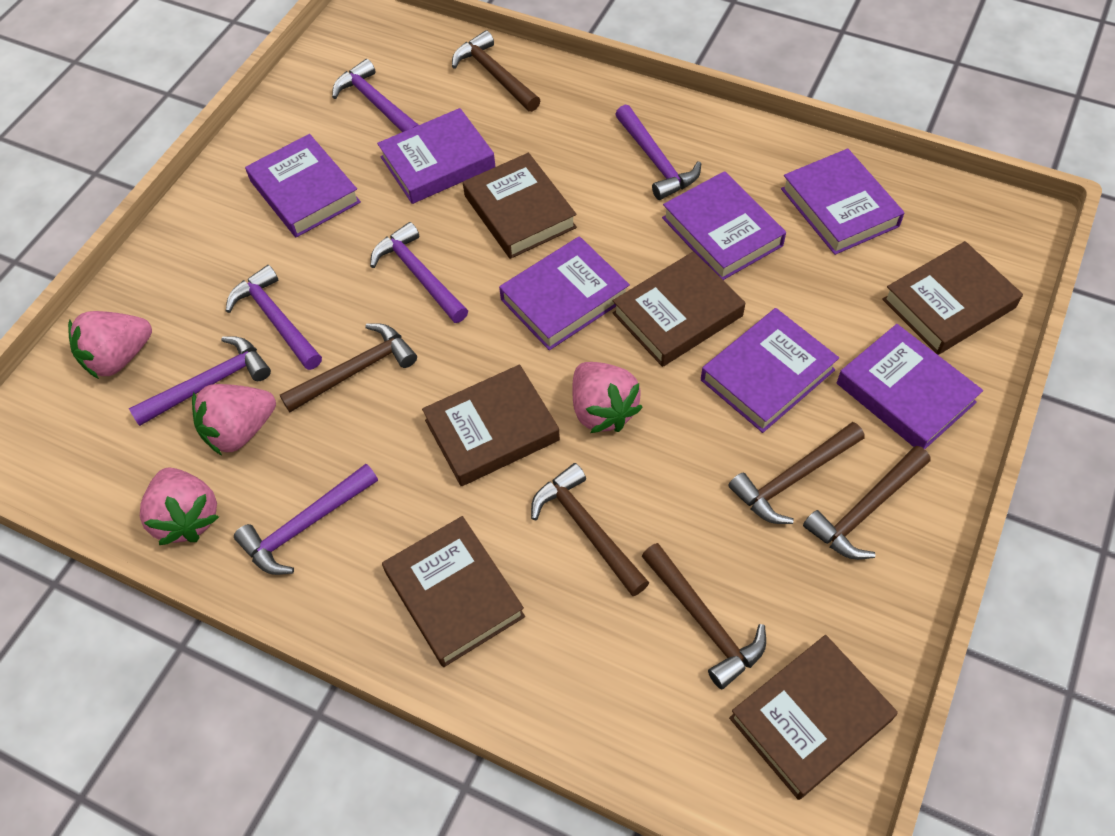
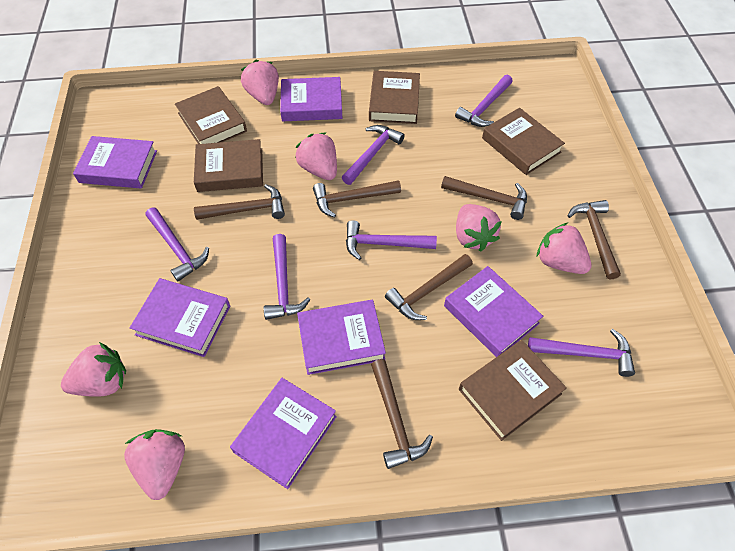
brown book: 6 -> 5
pink strawberry: 4 -> 6
purple book: 7 -> 6

